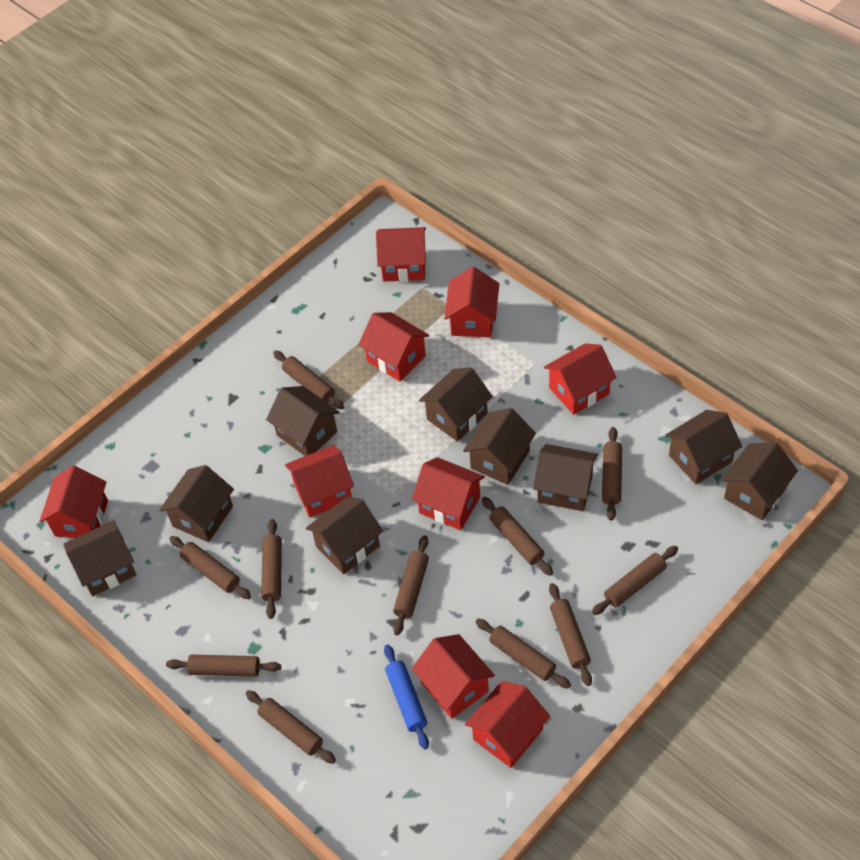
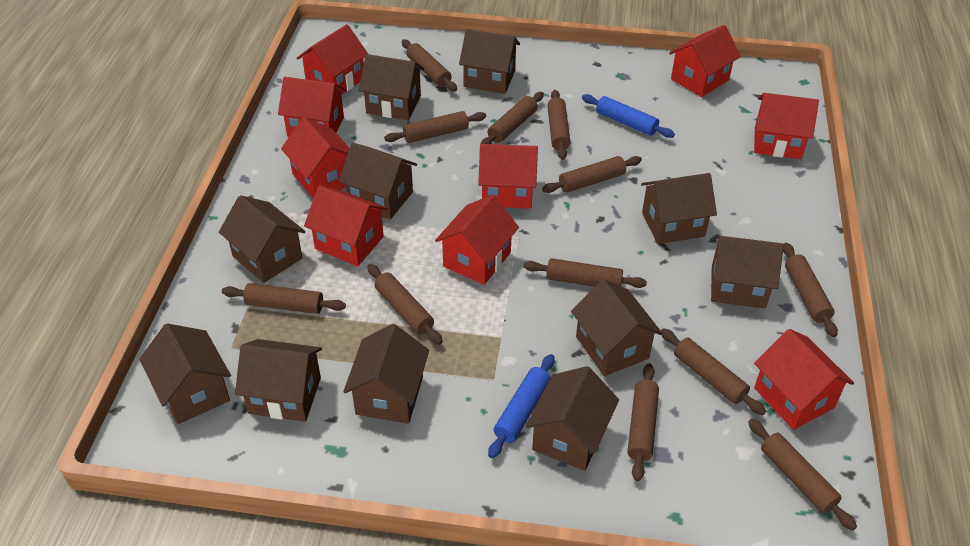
blue rolling pin: 1 -> 2
brown house: 9 -> 11
brown rolling pin: 11 -> 12

